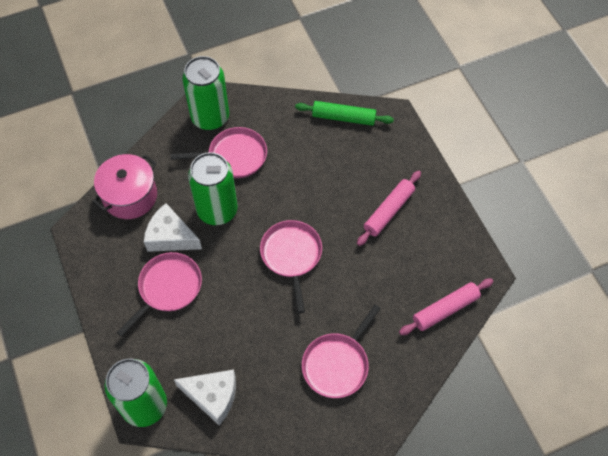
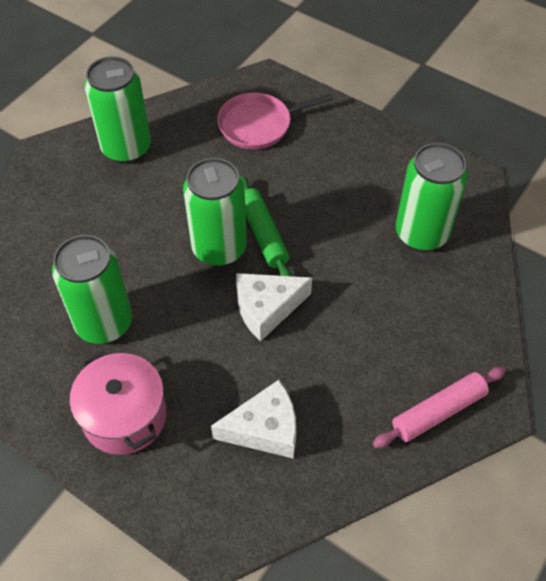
green can: 3 -> 4
pink pan: 4 -> 1
pink rolling pin: 2 -> 1

